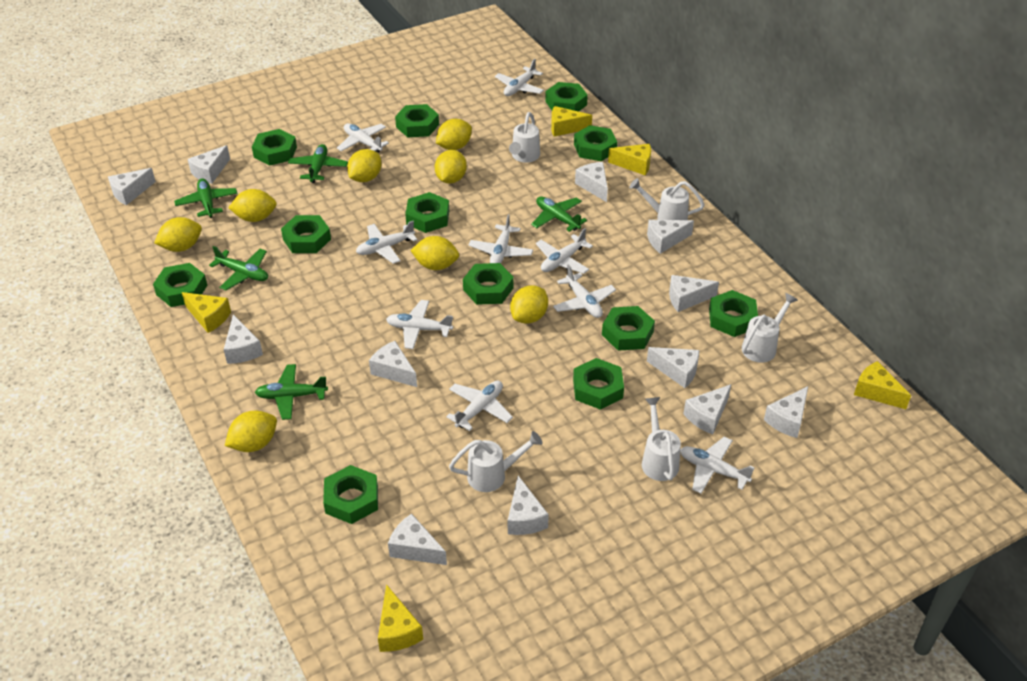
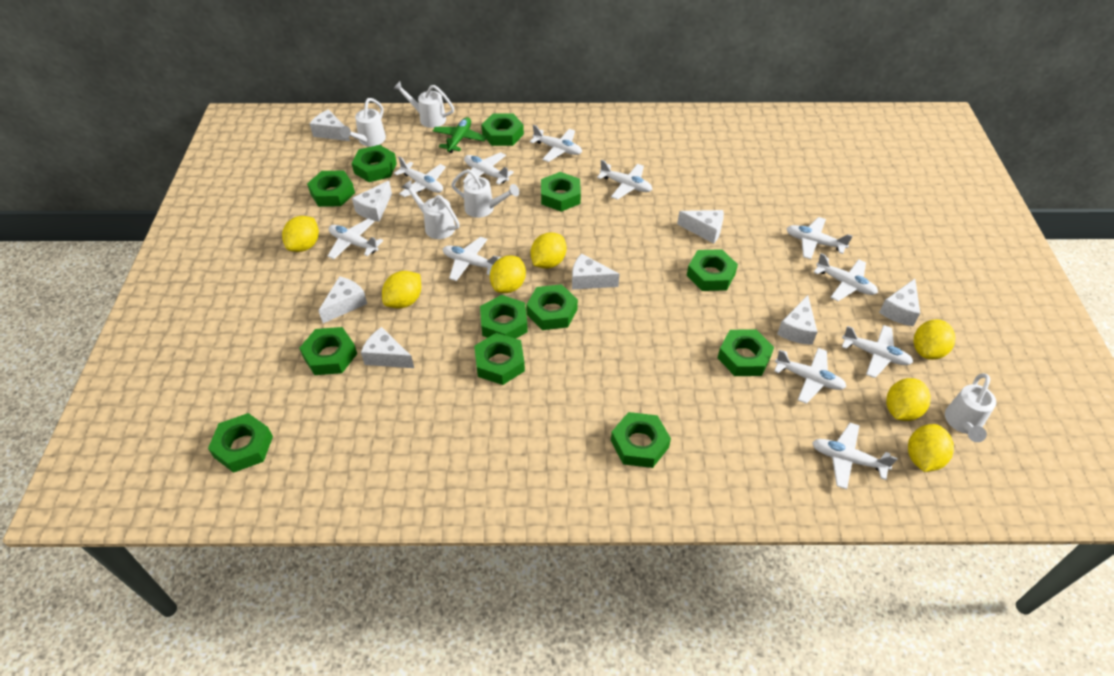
green plane: 5 -> 1
white cheese: 12 -> 8
white plane: 9 -> 11
yellow cheese: 5 -> 0
yellow lemon: 8 -> 7

